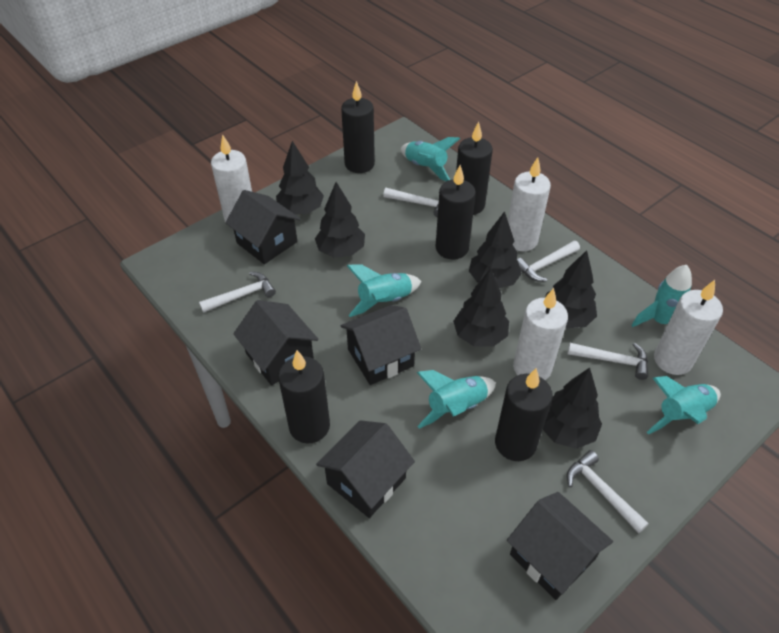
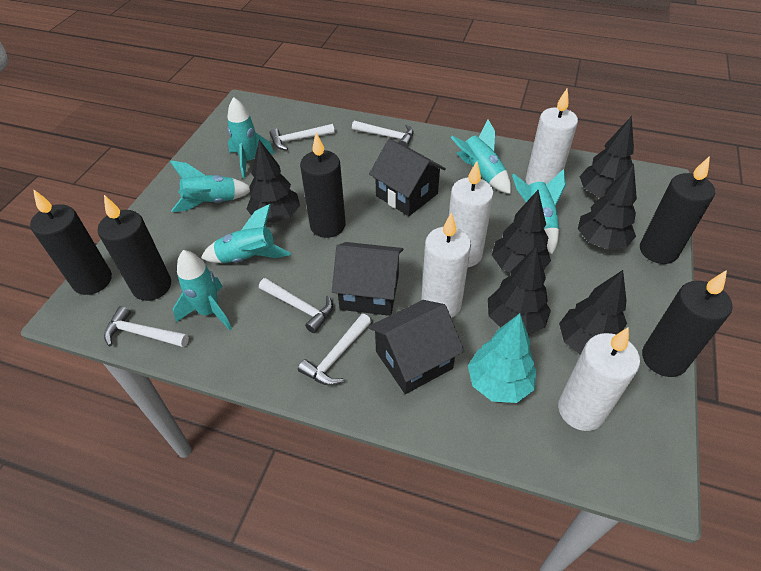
black house: 5 -> 3
turquoise rocket: 5 -> 6
turquoise tree: 0 -> 1

